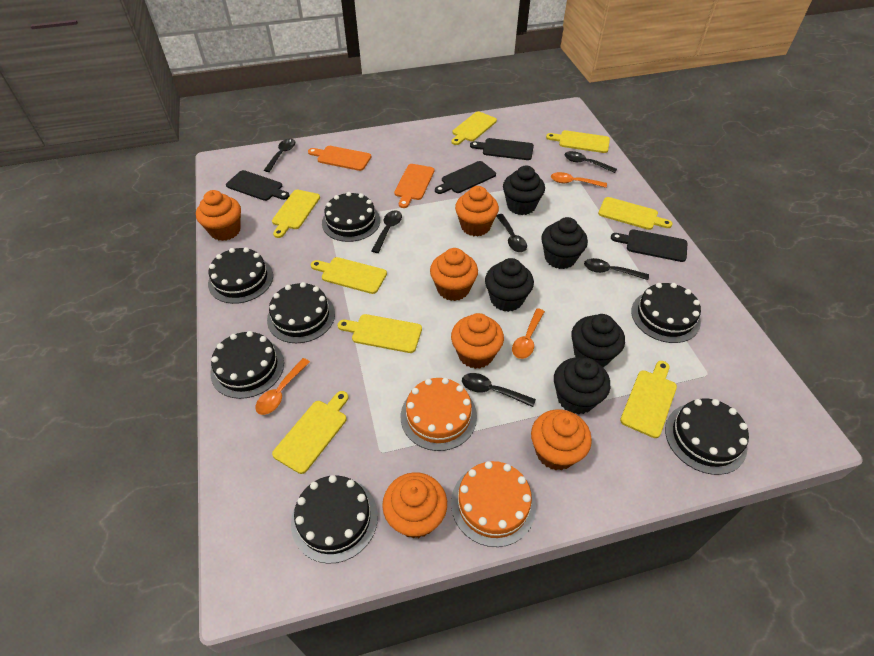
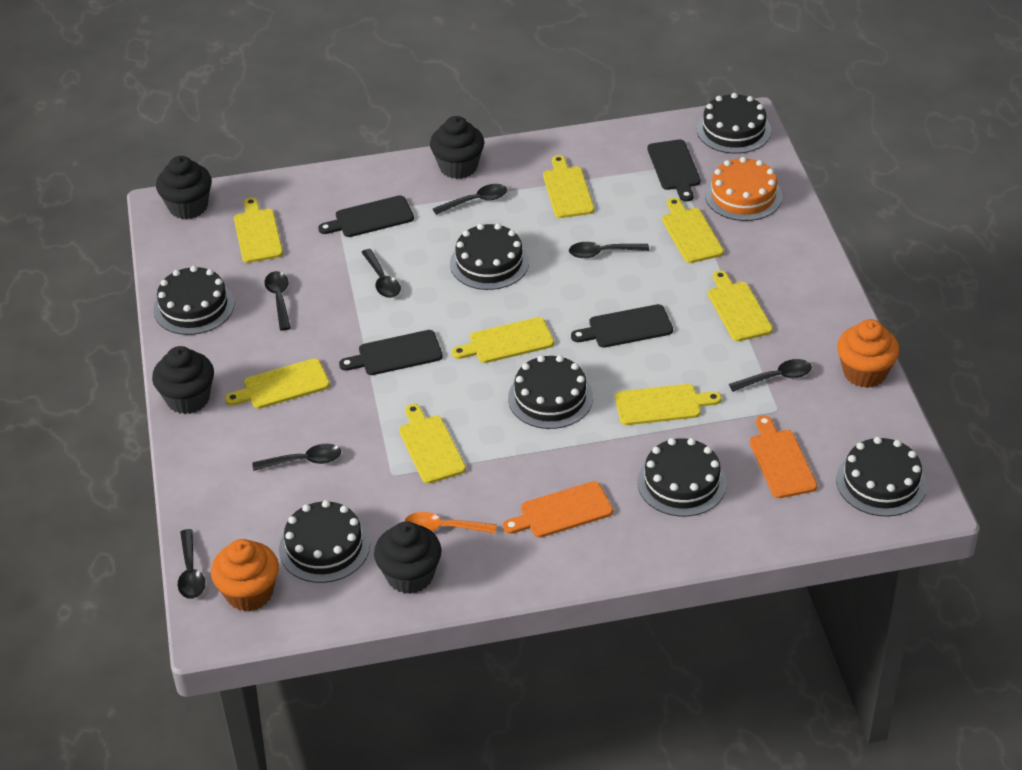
black cupcake: 5 -> 4
black spoon: 6 -> 7
orange cake: 2 -> 1
orange cupcake: 6 -> 2
orange spoon: 3 -> 1

